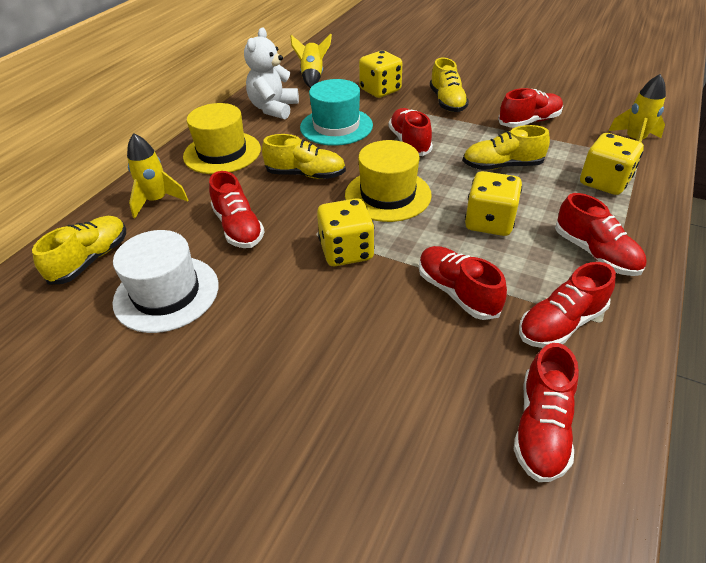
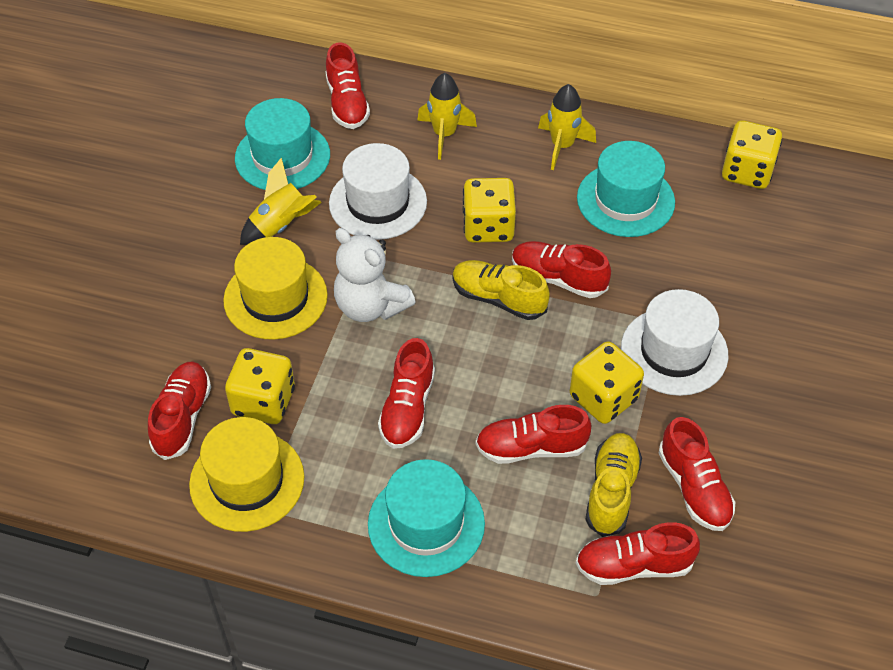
turquoise hat: 1 -> 3
white hat: 1 -> 2
yellow shoe: 4 -> 2

